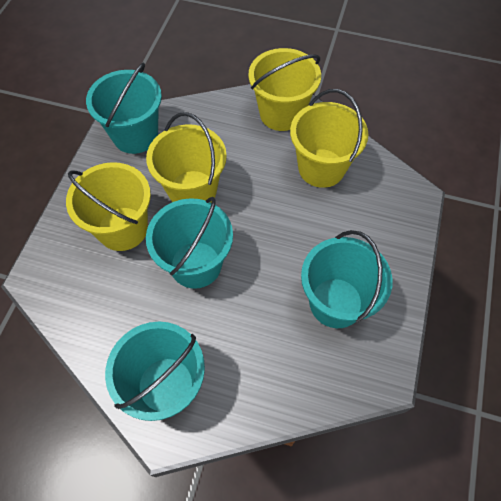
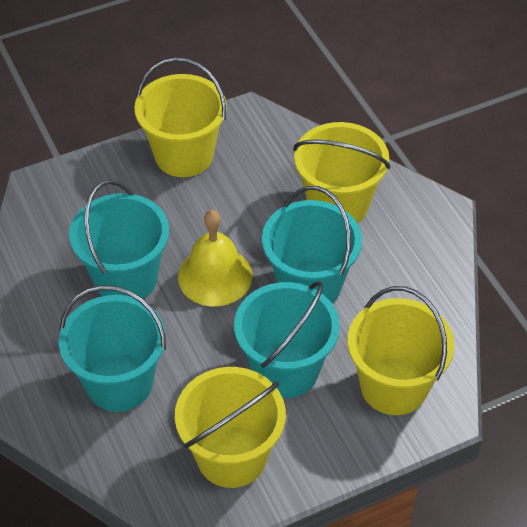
yellow bell: 0 -> 1

